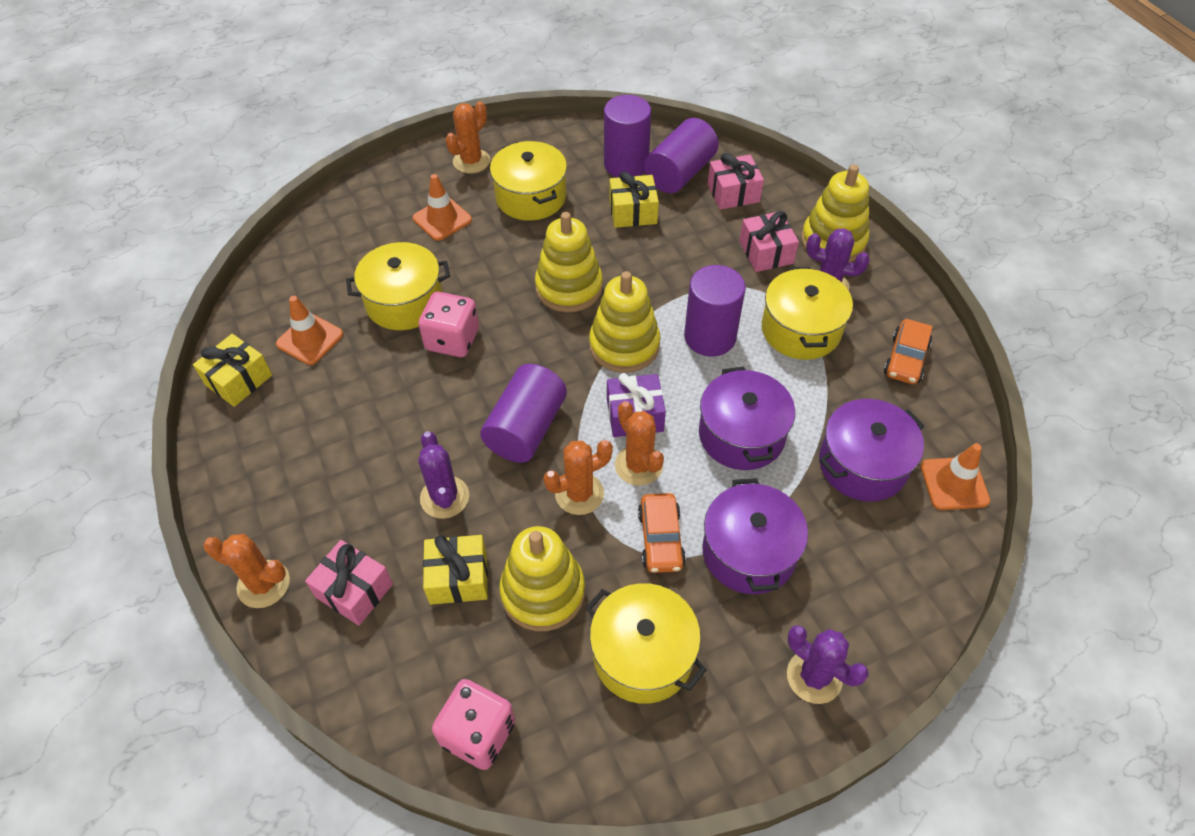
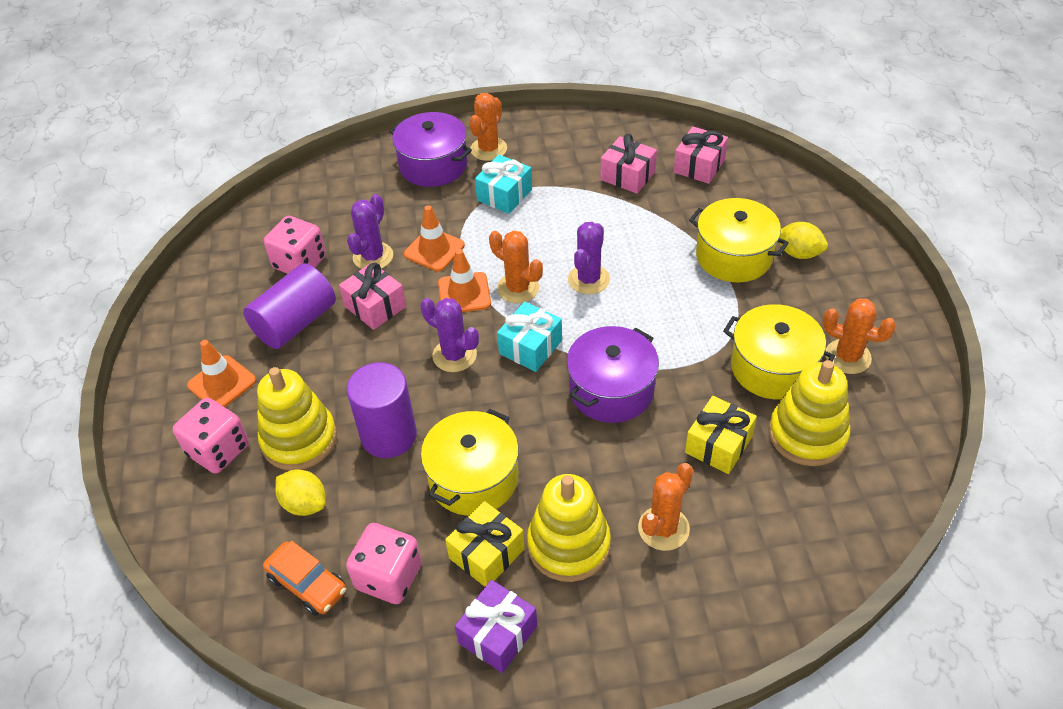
orange car: 2 -> 1
pink dice: 2 -> 3
purple cylinder: 4 -> 2
purple pot: 3 -> 2
turquoise gift: 0 -> 2
yellow gift: 3 -> 2
yellow lemon: 0 -> 2
yellow pot: 4 -> 3
yellow stacking toy: 4 -> 3

